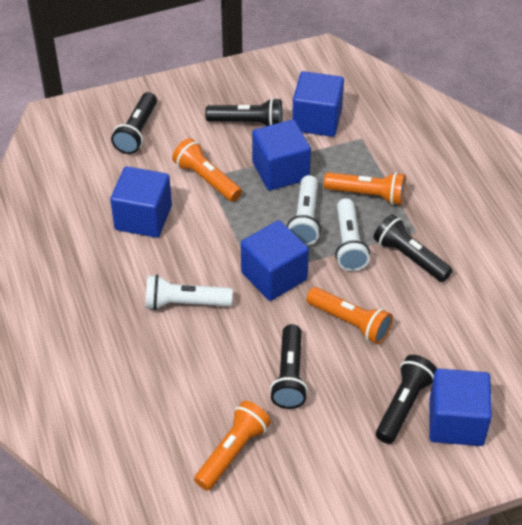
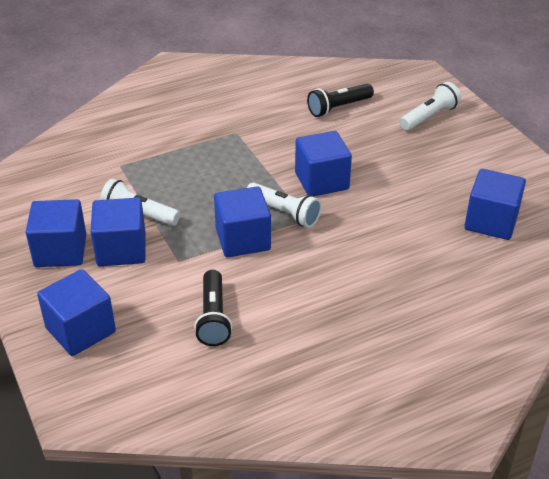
black flashlight: 5 -> 2
blue cube: 5 -> 6
orange flashlight: 4 -> 0

